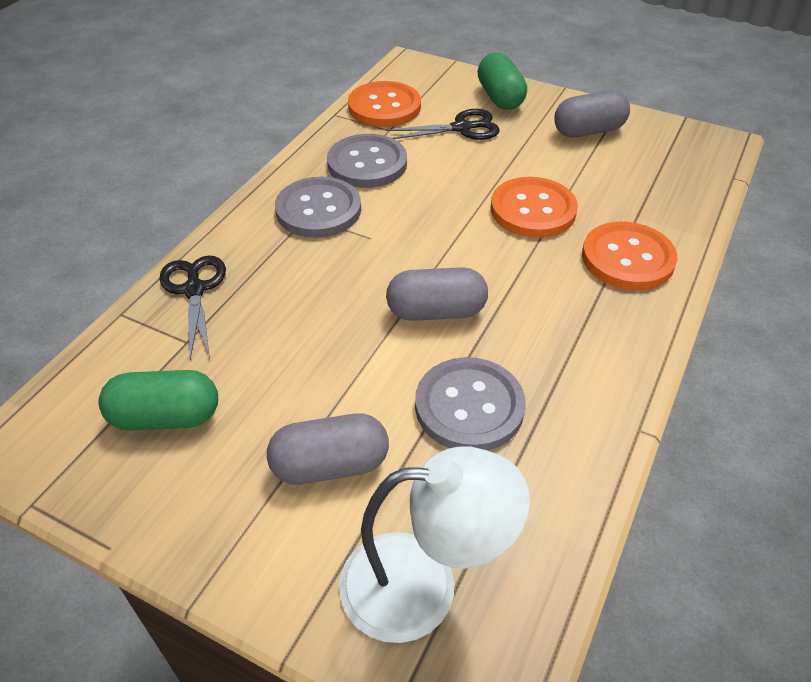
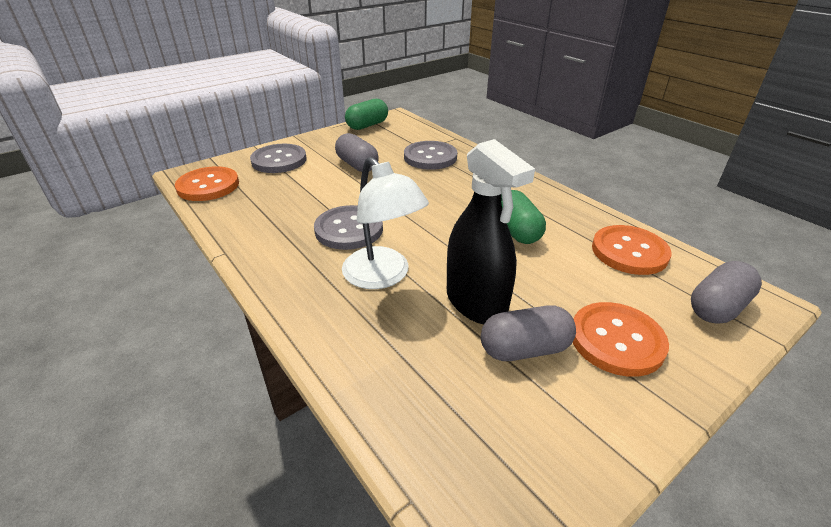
black scissors: 2 -> 0
black spray bottle: 0 -> 1

